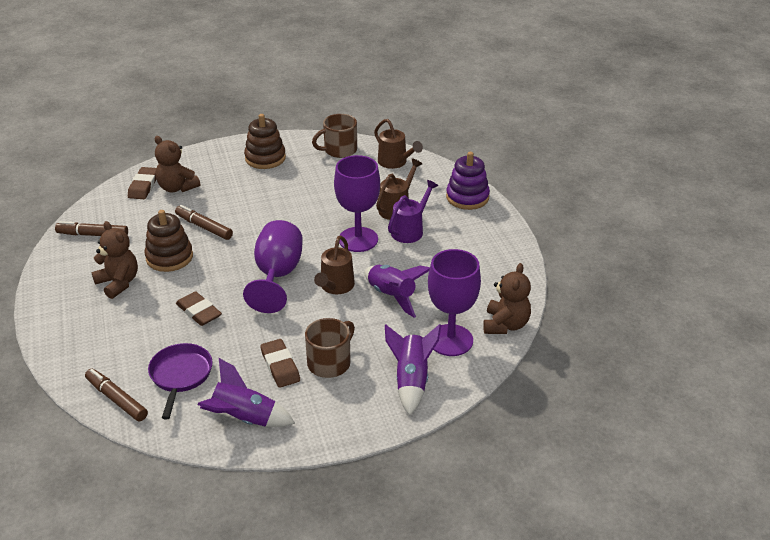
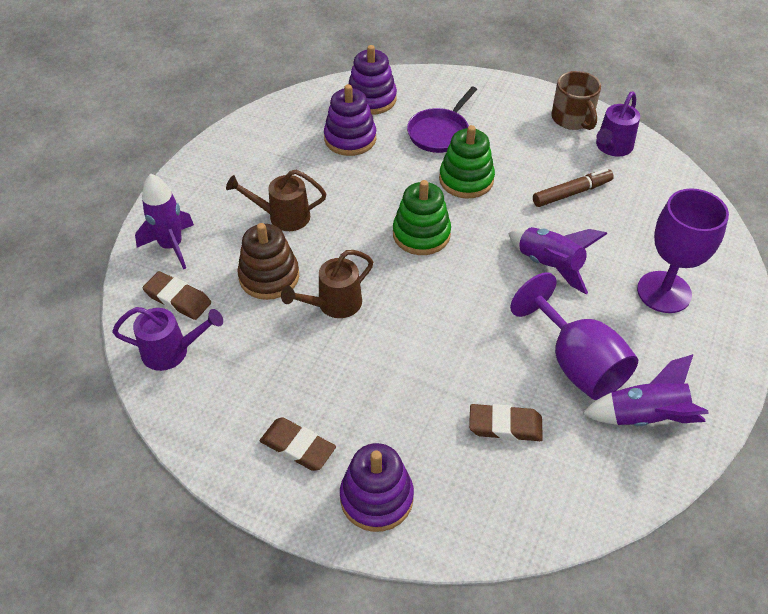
brown marker: 3 -> 1
brown mug: 2 -> 1
brown stacking toy: 2 -> 1
brown teddy bear: 3 -> 0
brown watering can: 3 -> 2
green stacking toy: 0 -> 2
purple goblet: 3 -> 2
purple stacking toy: 1 -> 3
purple watering can: 1 -> 2

